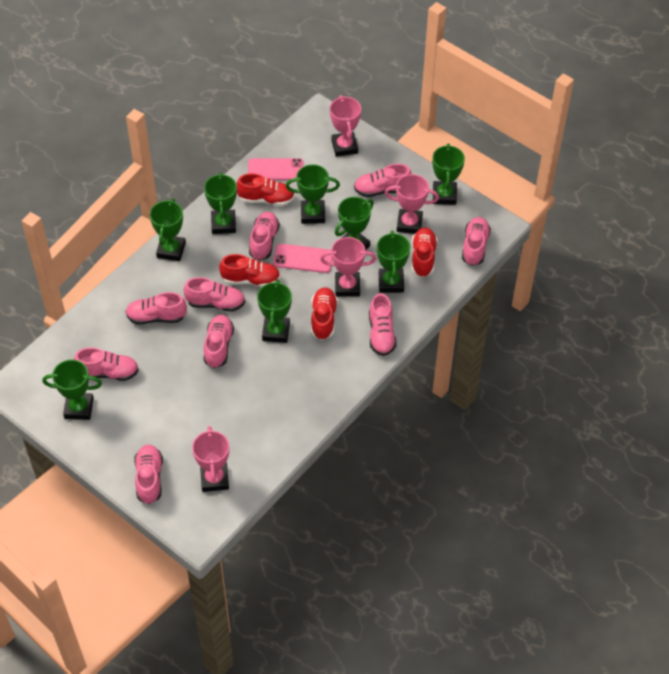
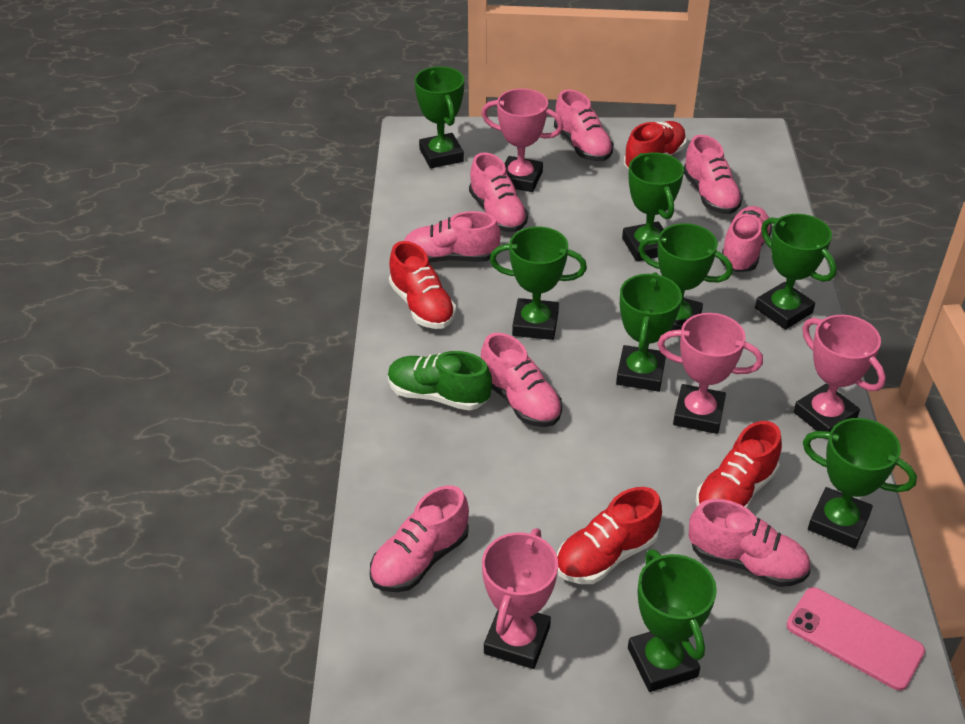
green shoe: 0 -> 1
pink phone: 2 -> 1
pink shoe: 9 -> 8

